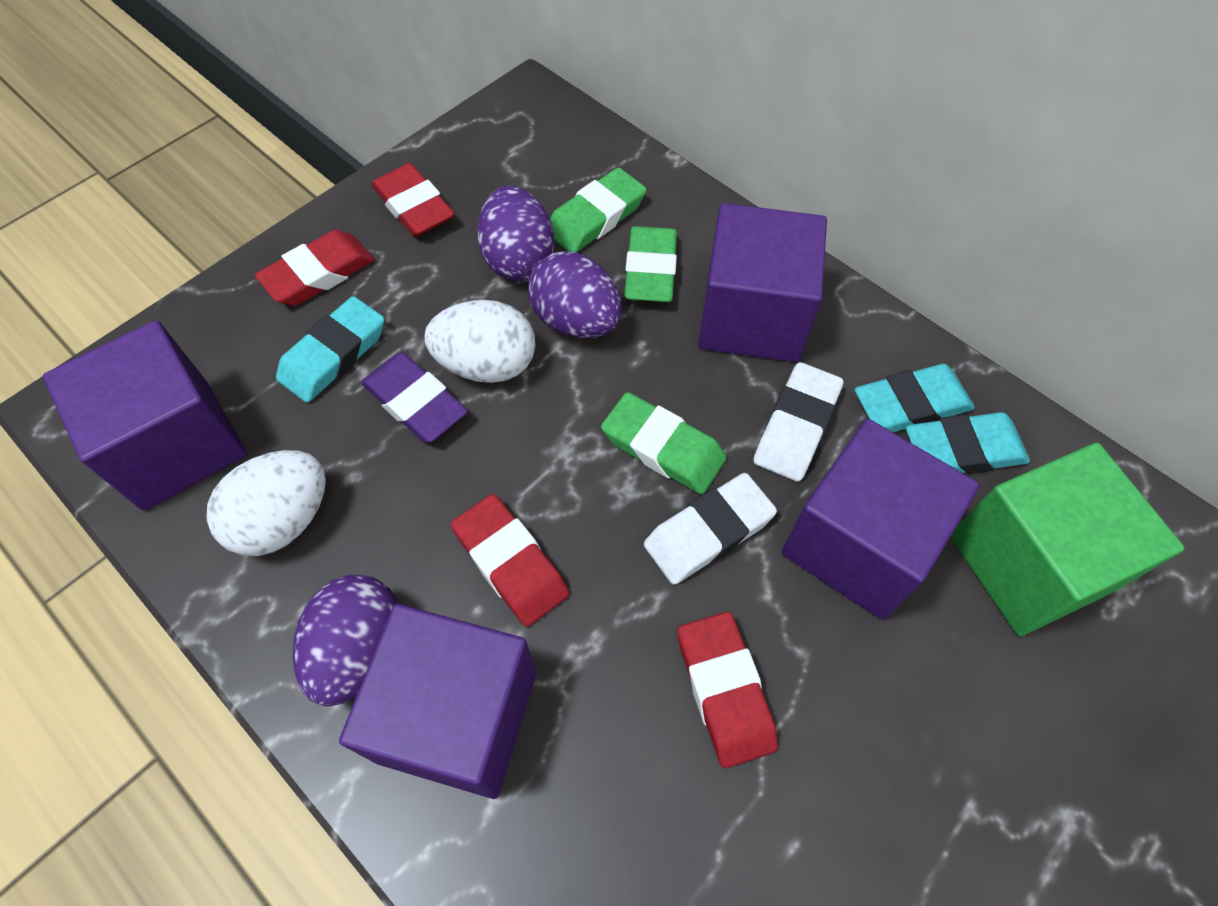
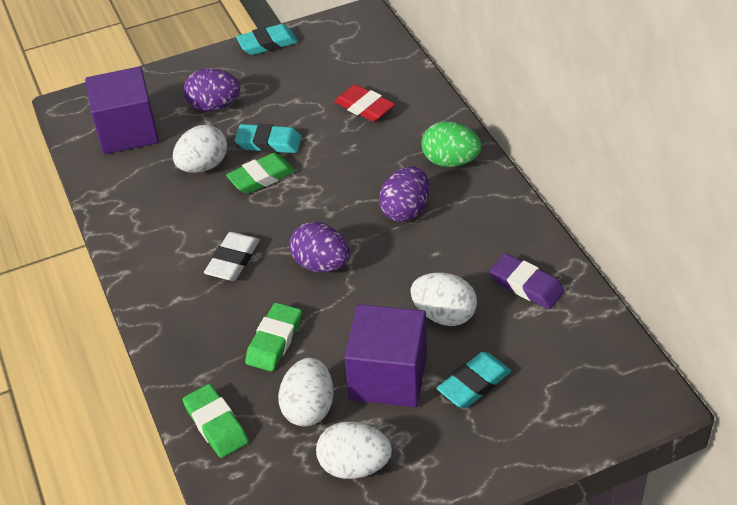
green cube: 1 -> 0
green egg: 0 -> 1
purple cube: 4 -> 2
red eraser: 4 -> 1
white egg: 2 -> 4
white eraser: 2 -> 1

